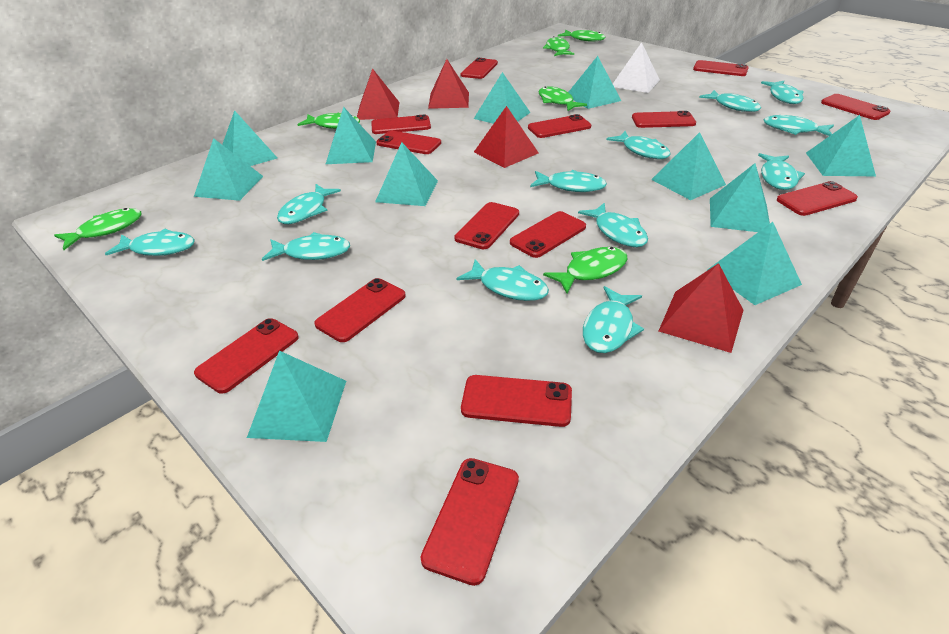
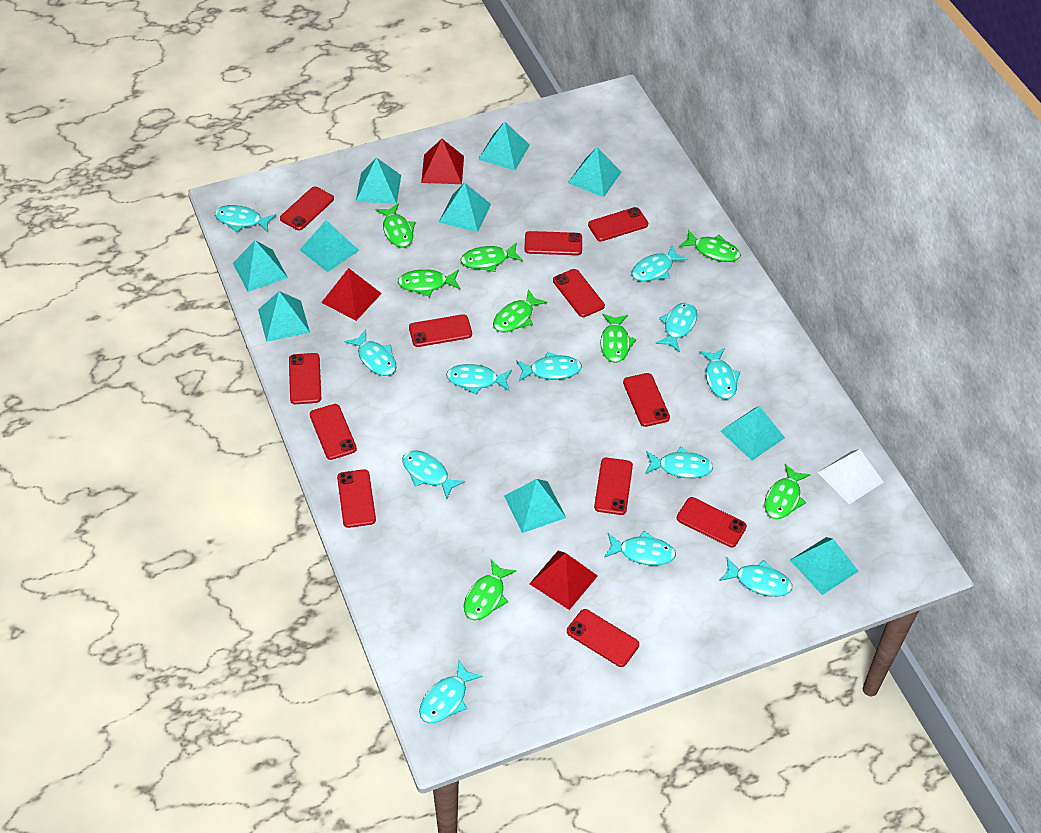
green fish: 6 -> 8
red phone: 14 -> 12
red pyramid: 4 -> 3
turquoise pyramid: 11 -> 10

